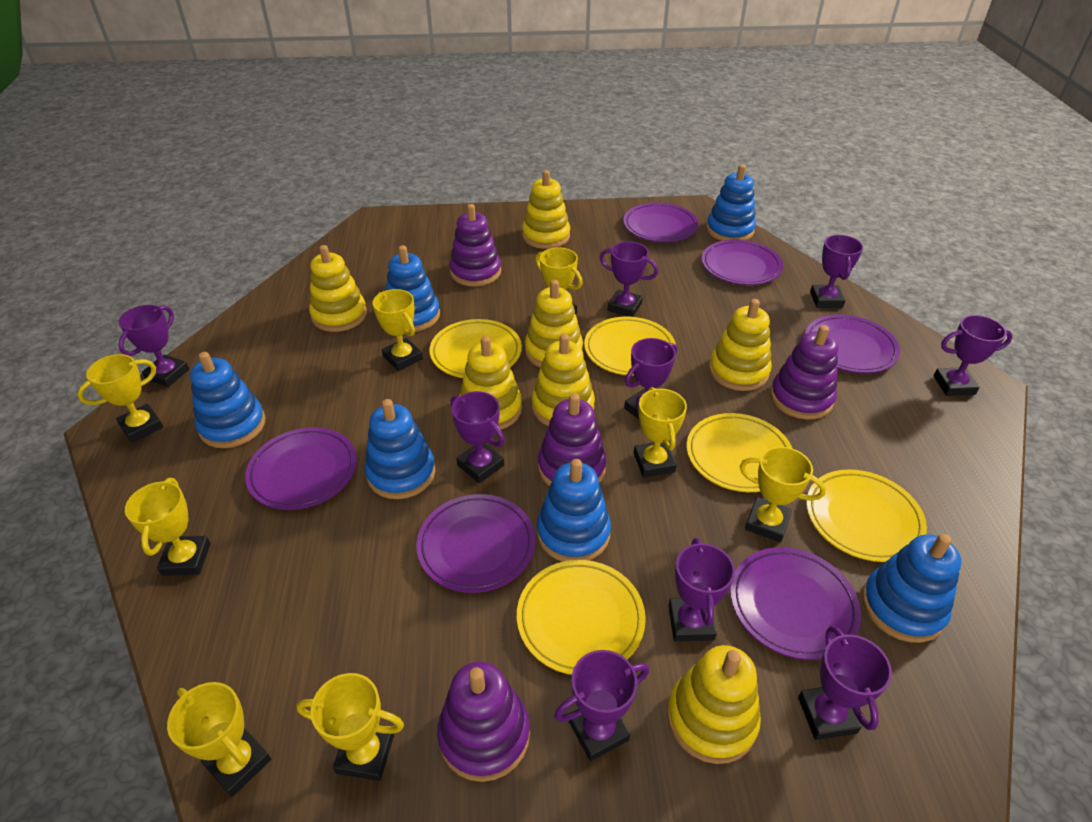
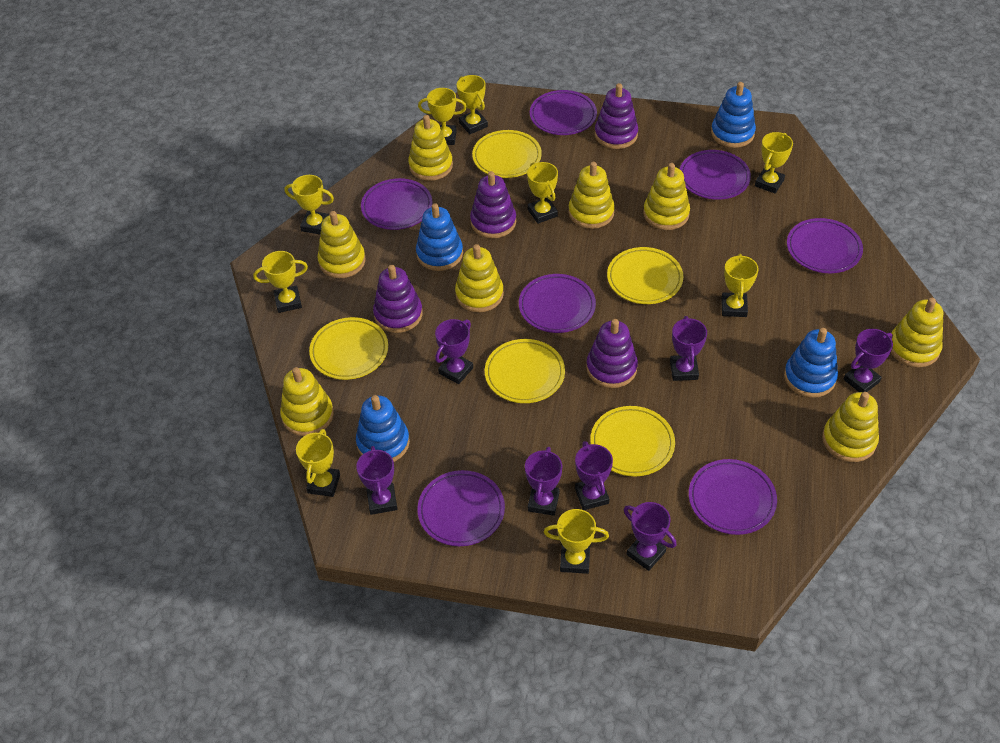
blue stacking toy: 6 -> 4
purple plate: 6 -> 7
purple trophy: 9 -> 7
yellow stacking toy: 7 -> 8
yellow trophy: 8 -> 9

